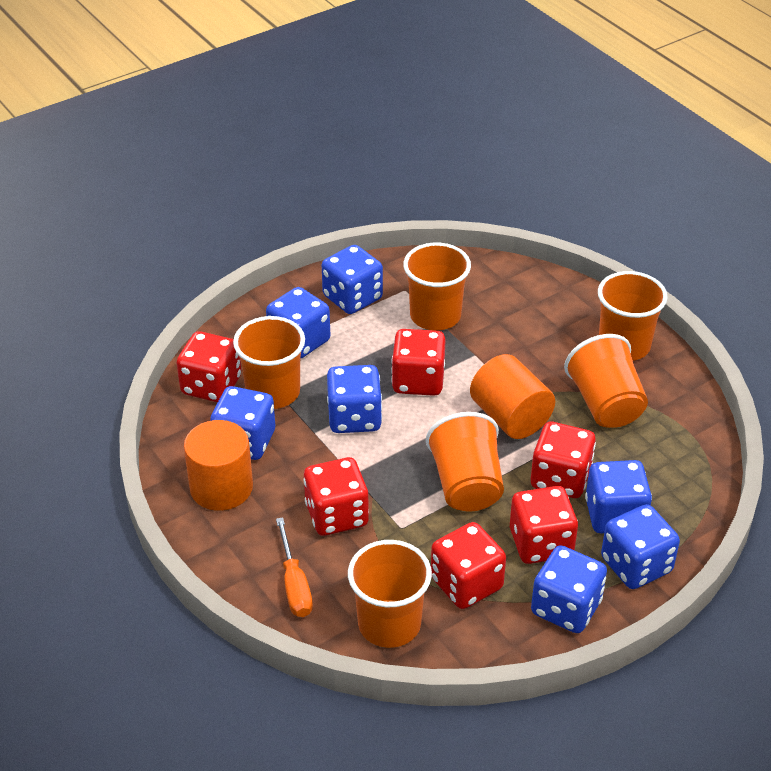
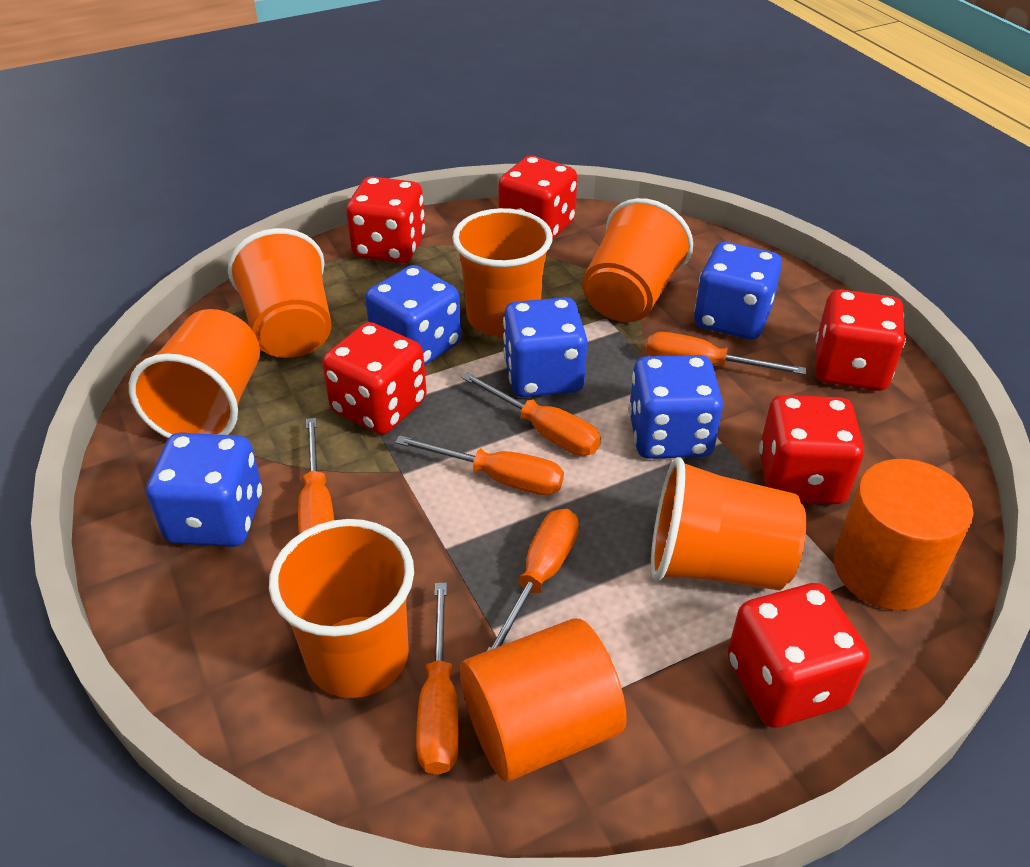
blue dice: 7 -> 5
orange screwdriver: 1 -> 6

